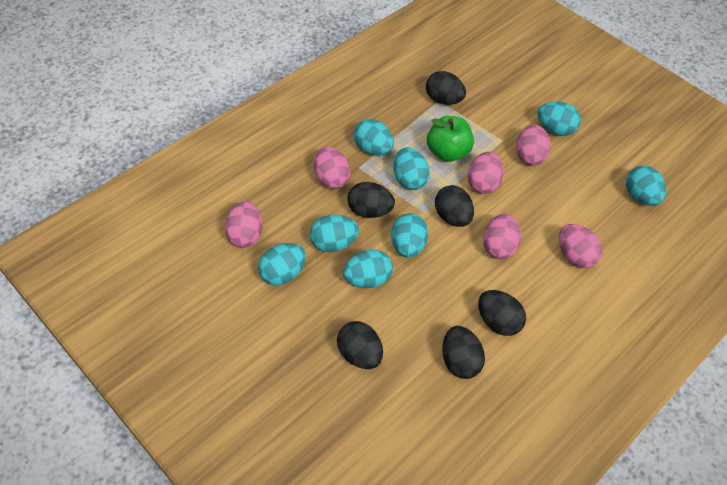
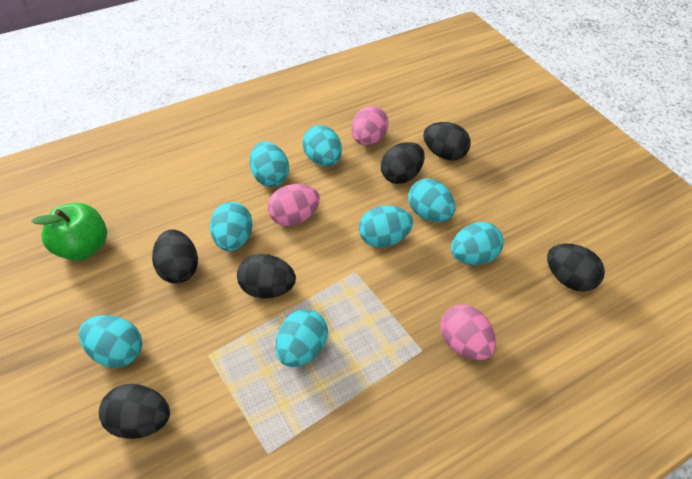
pink egg: 6 -> 3

